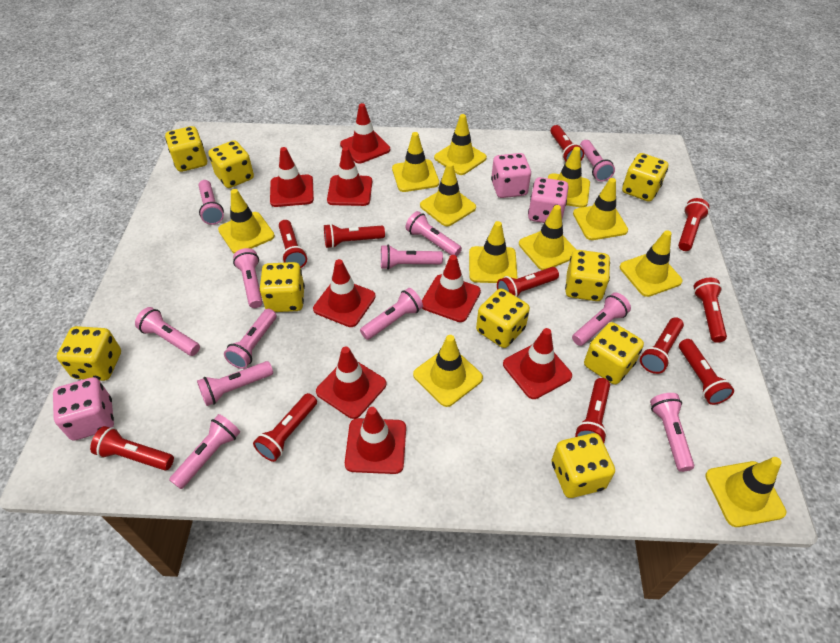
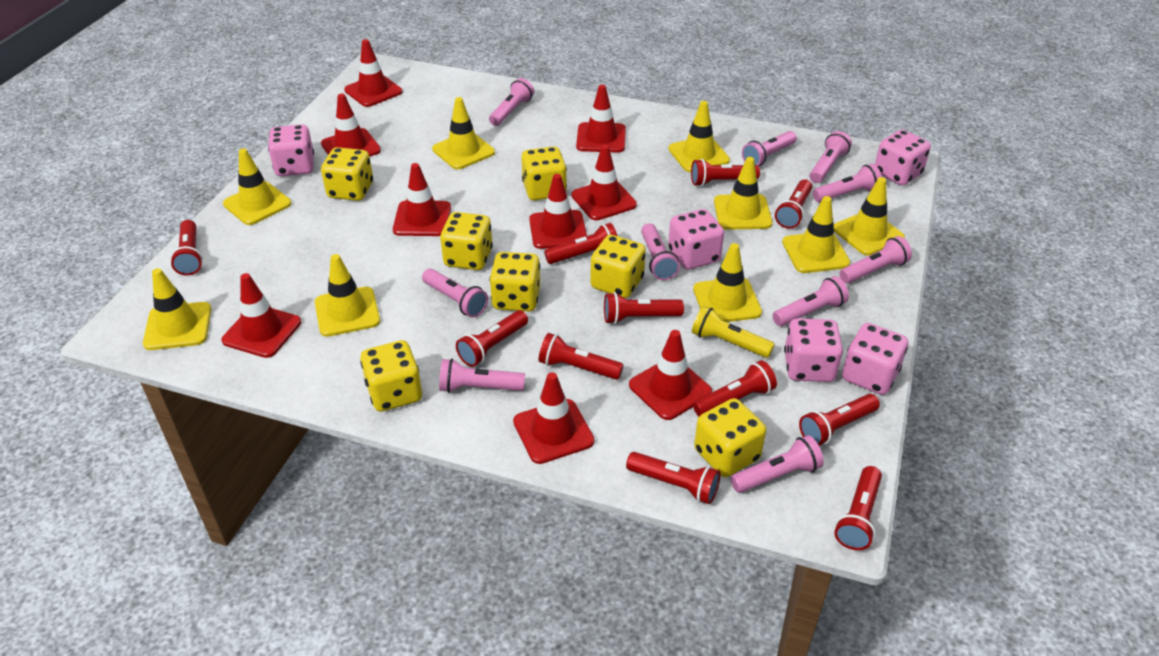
pink dice: 3 -> 5
pink flashlight: 12 -> 10
red traffic cone: 8 -> 9
yellow dice: 9 -> 7
yellow flashlight: 0 -> 1
yellow traffic cone: 11 -> 9

